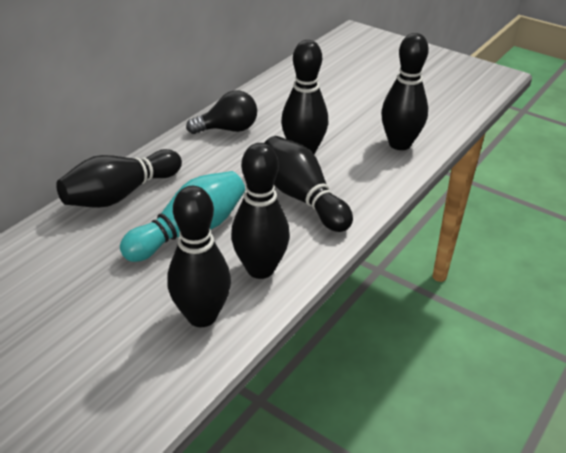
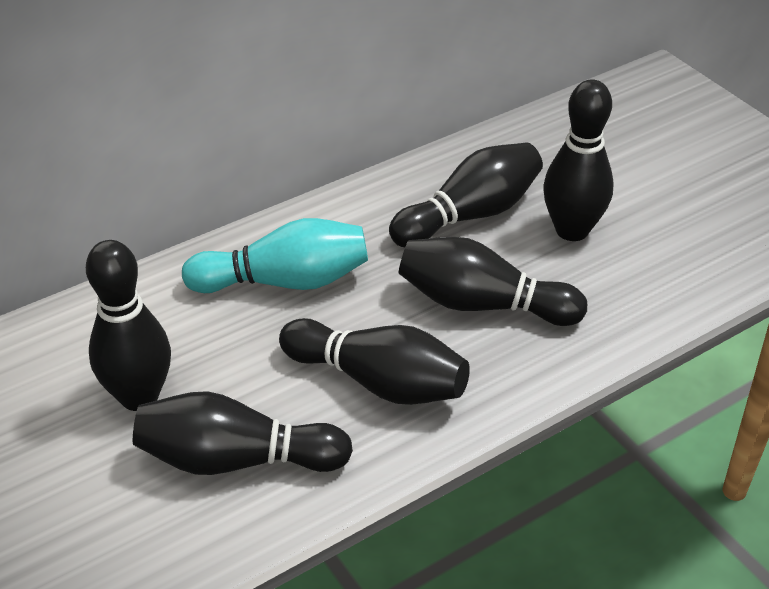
black light bulb: 1 -> 0

